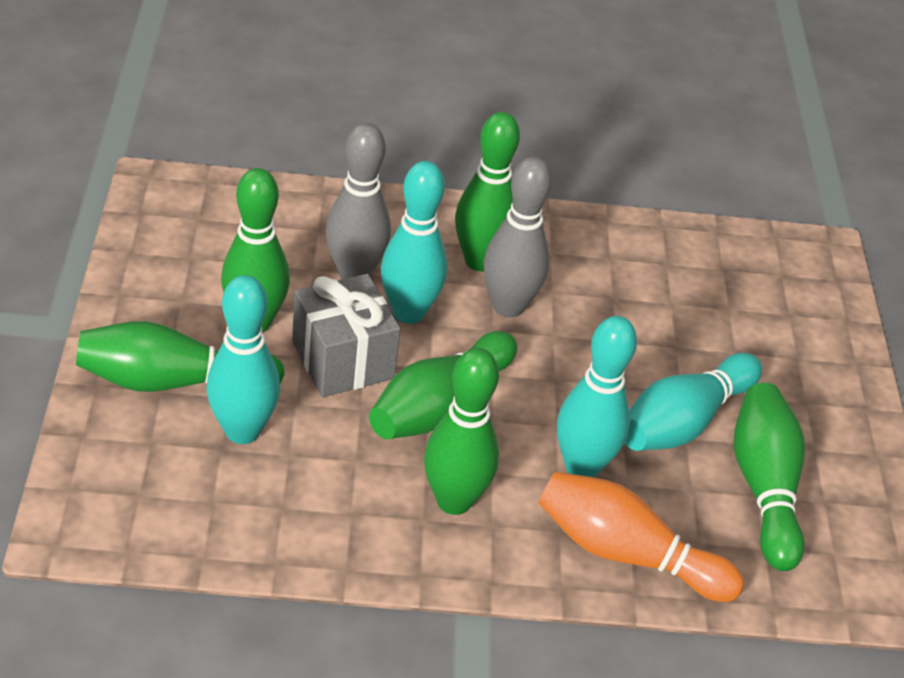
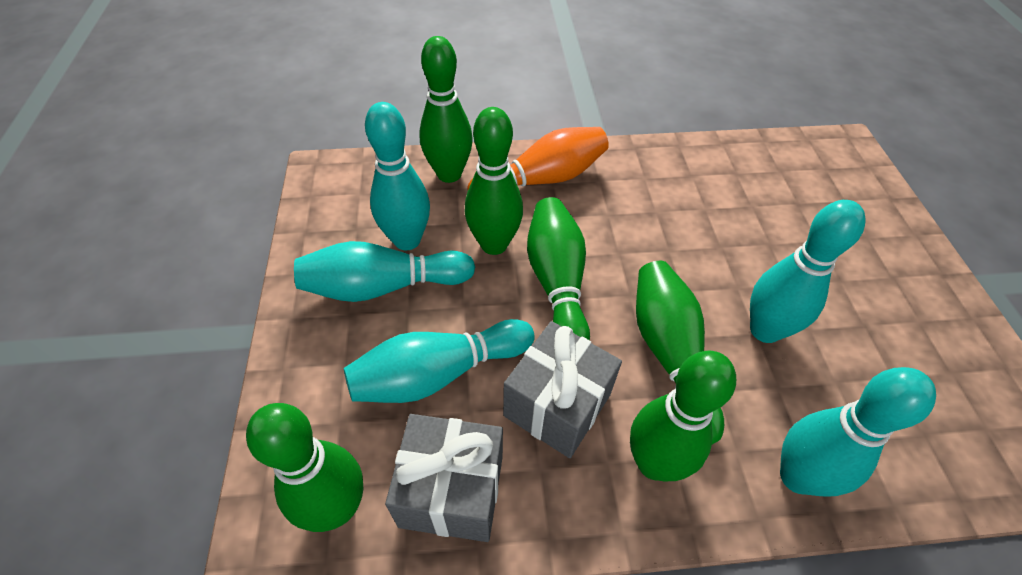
grey bowling pin: 2 -> 0
grey gift: 1 -> 2
turquoise bowling pin: 4 -> 5

